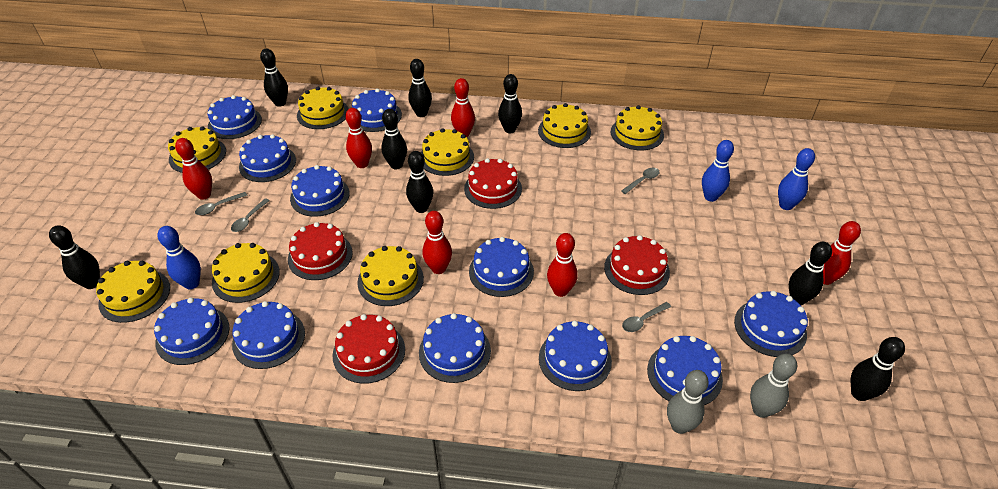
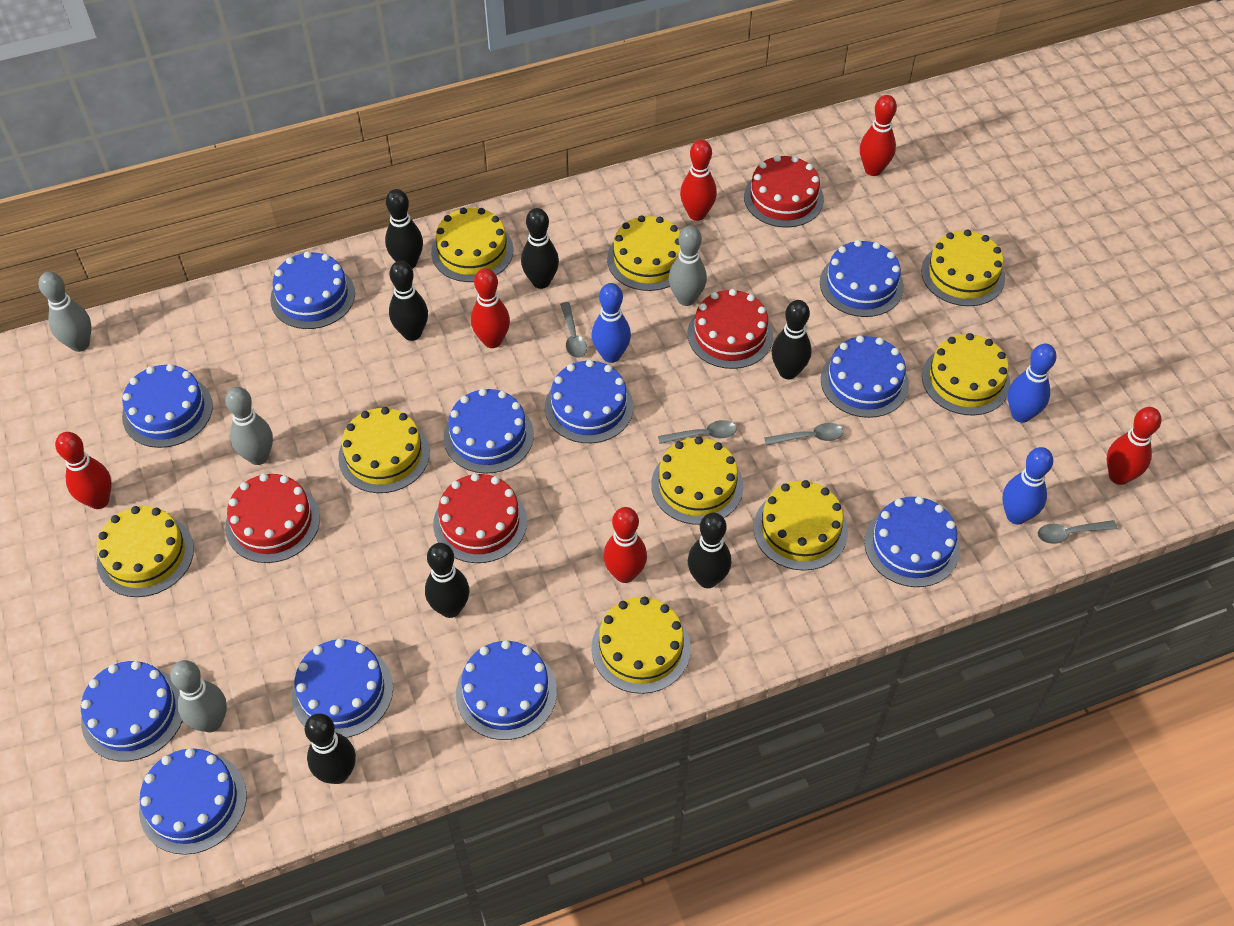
black bowling pin: 8 -> 7
grey bowling pin: 2 -> 4
yellow cake: 8 -> 9

